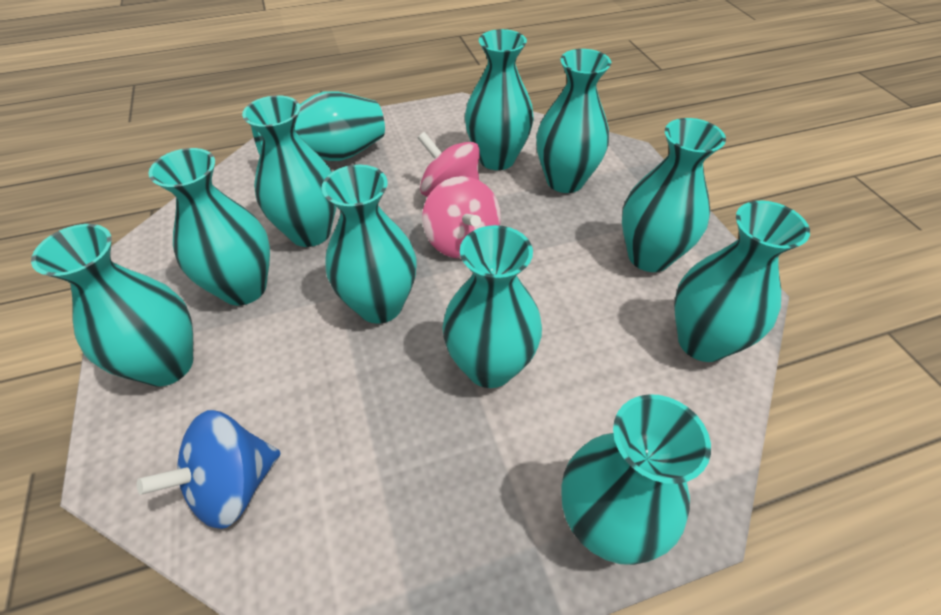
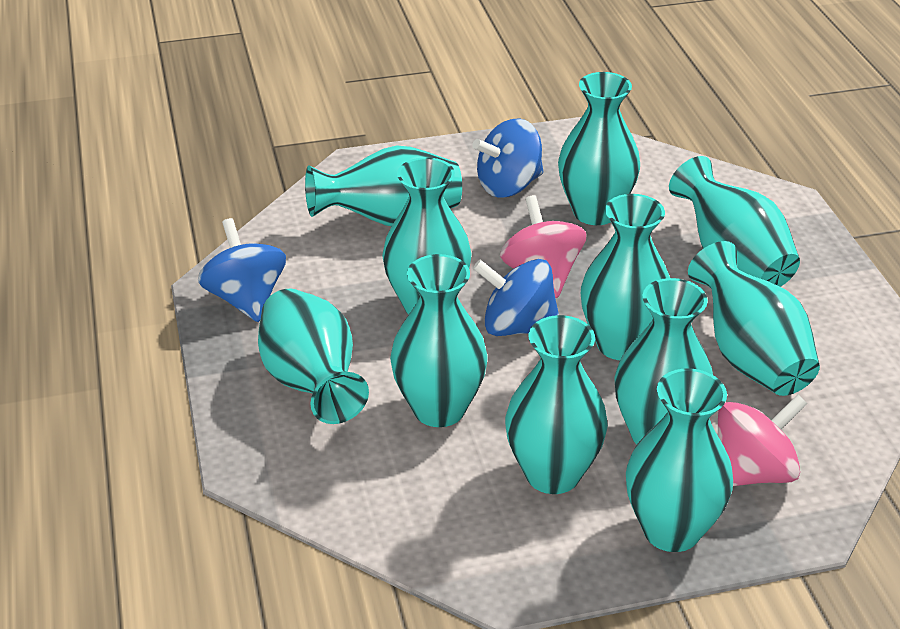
blue spinning top: 1 -> 3

